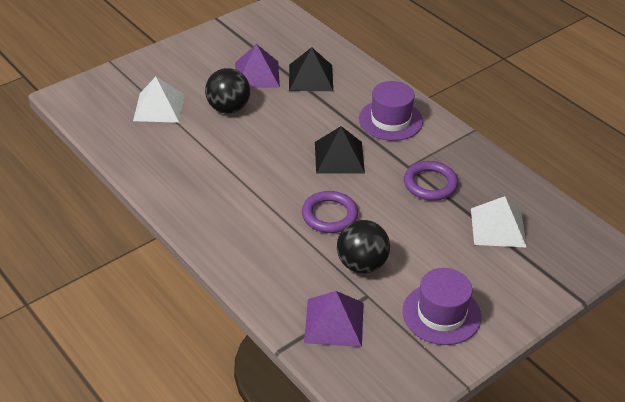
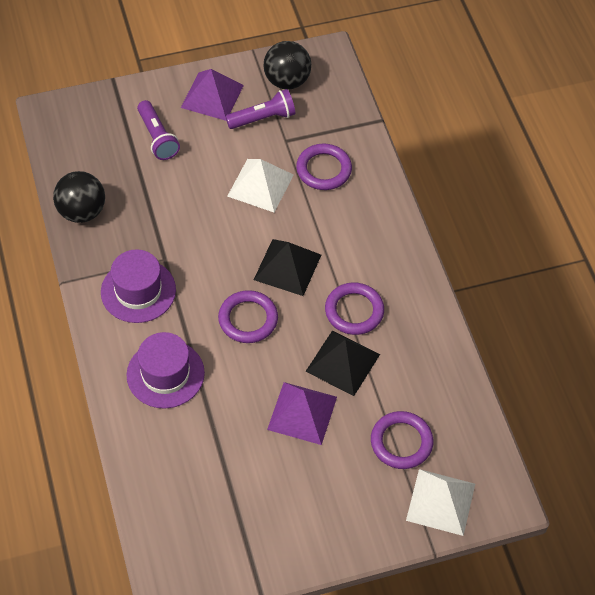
purple flashlight: 0 -> 2
purple ring: 2 -> 4

